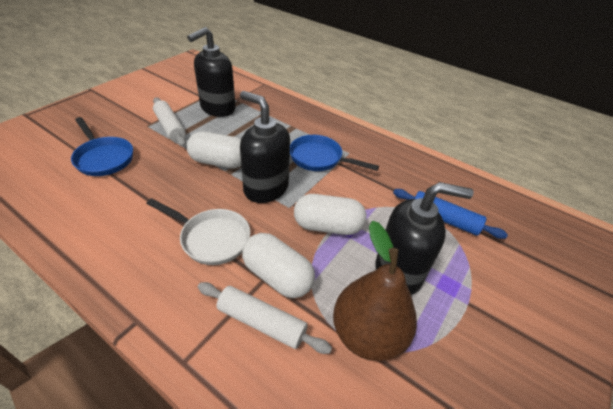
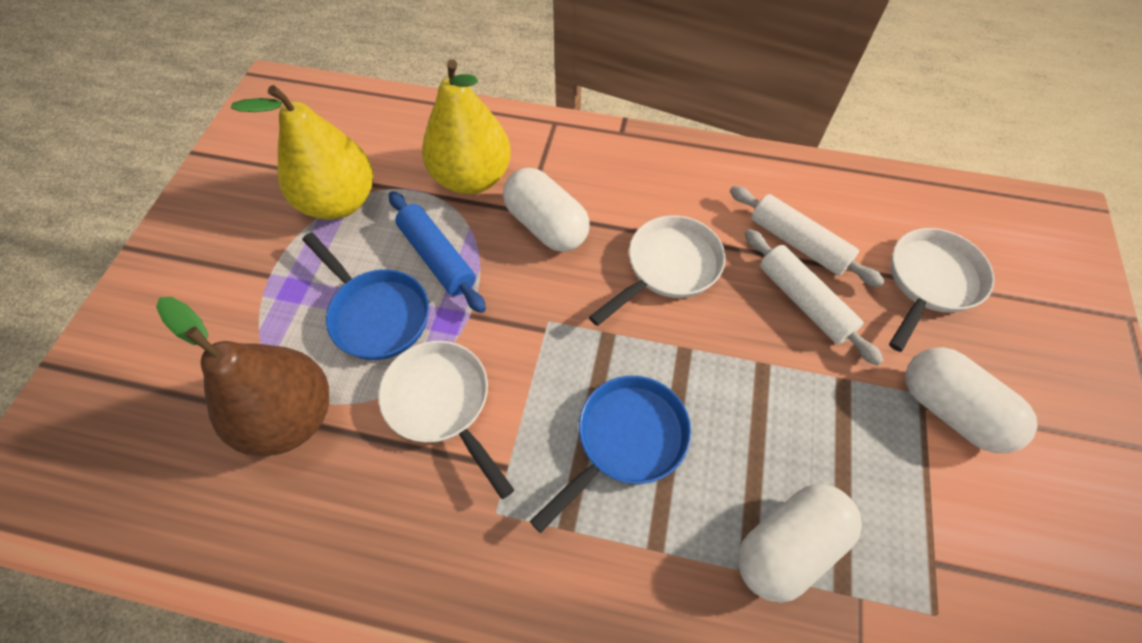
black soap dispenser: 3 -> 0
white pan: 1 -> 3
yellow pear: 0 -> 2

